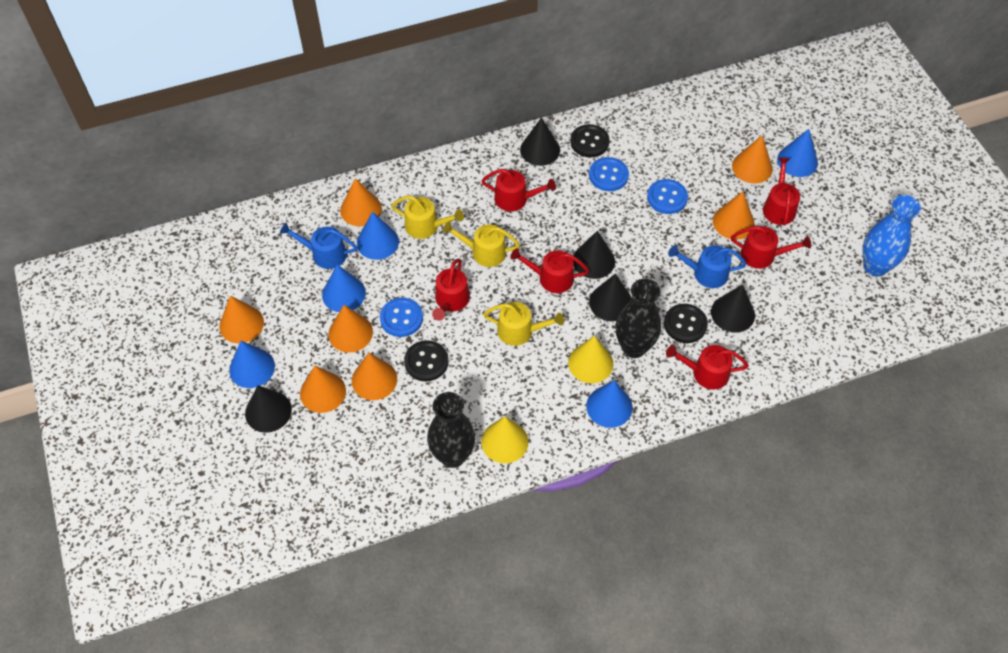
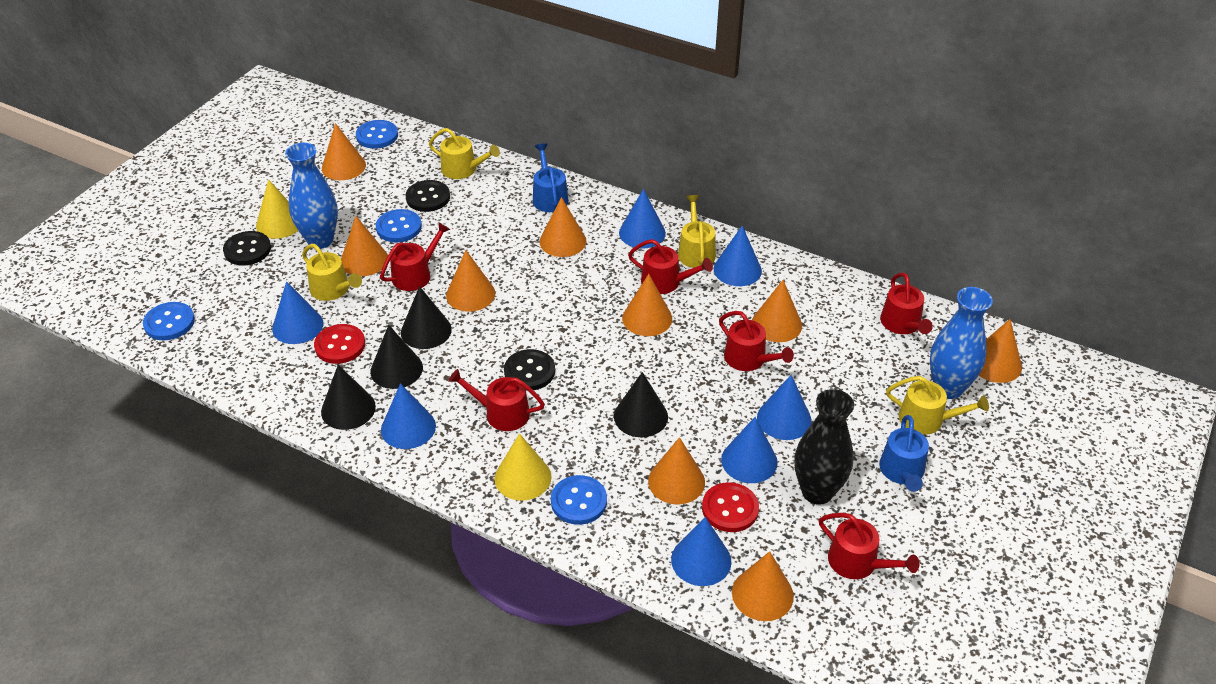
black cone: 5 -> 4
black vase: 2 -> 1
blue button: 3 -> 4
blue cone: 5 -> 7
blue vase: 1 -> 2
orange cone: 7 -> 9
red button: 0 -> 2
yellow watering can: 3 -> 4

